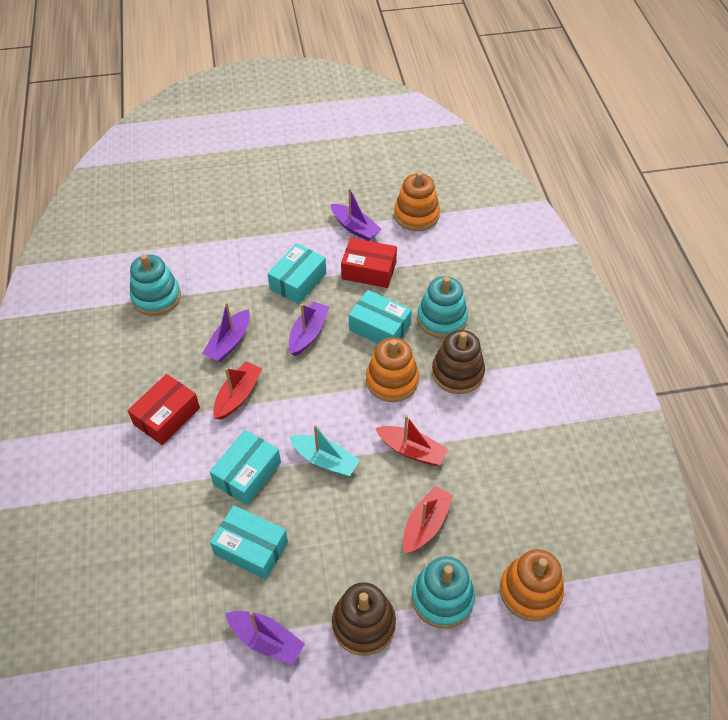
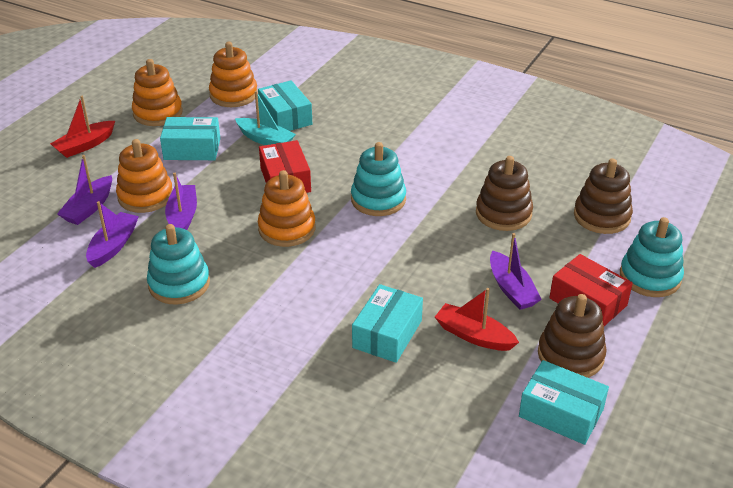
brown stacking toy: 2 -> 3
orange stacking toy: 3 -> 4
red boat: 3 -> 2

